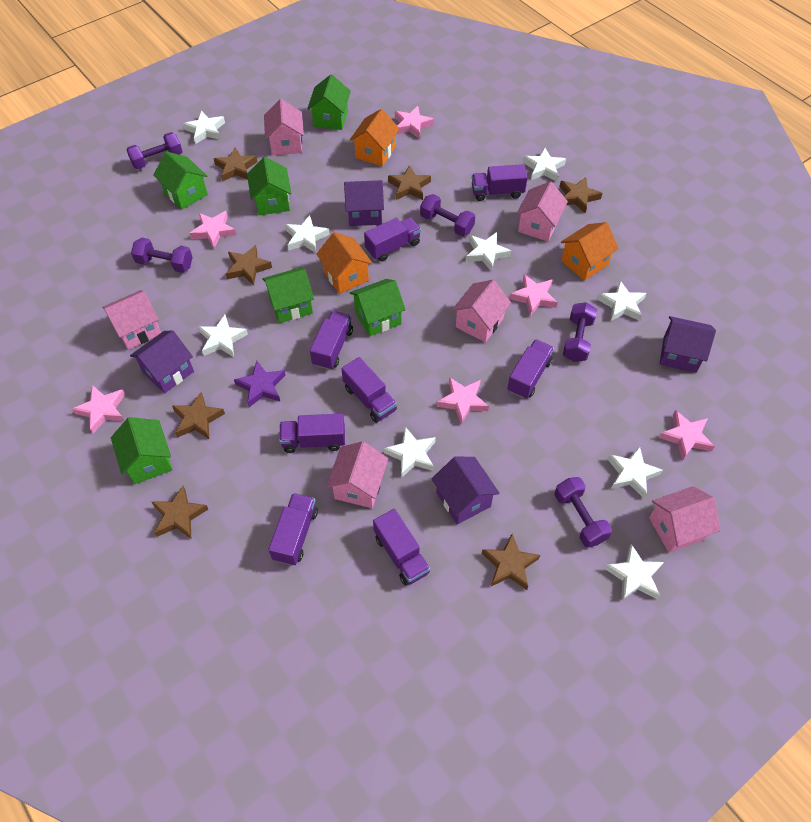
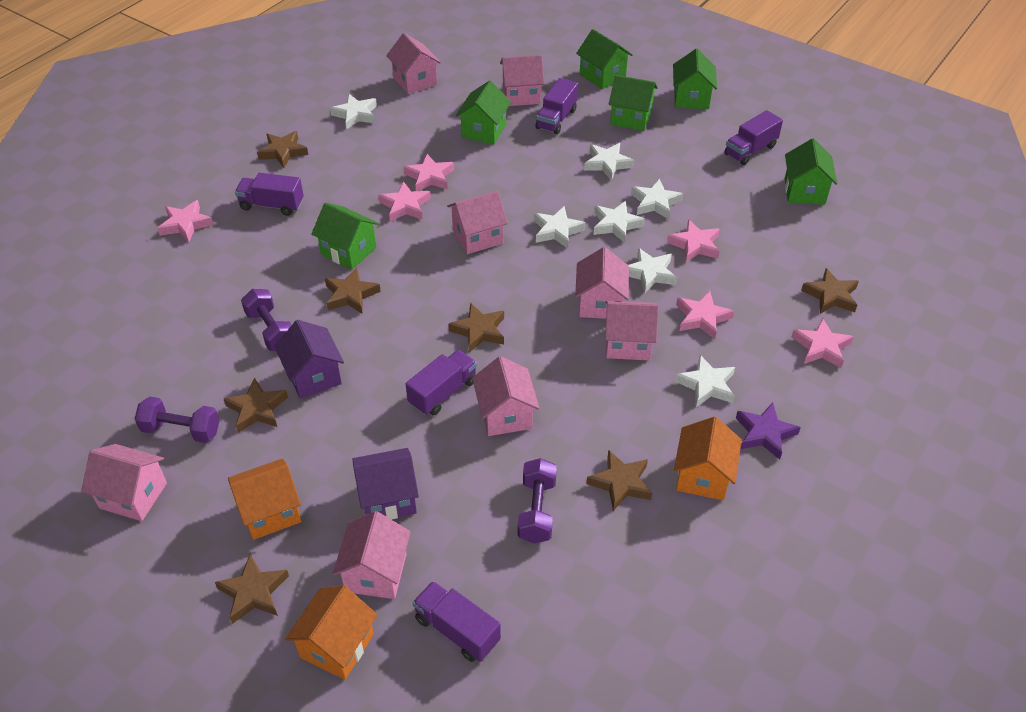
pink house: 6 -> 8
purple dumbbell: 5 -> 3
purple house: 4 -> 2
purple truck: 8 -> 5
white star: 9 -> 7

